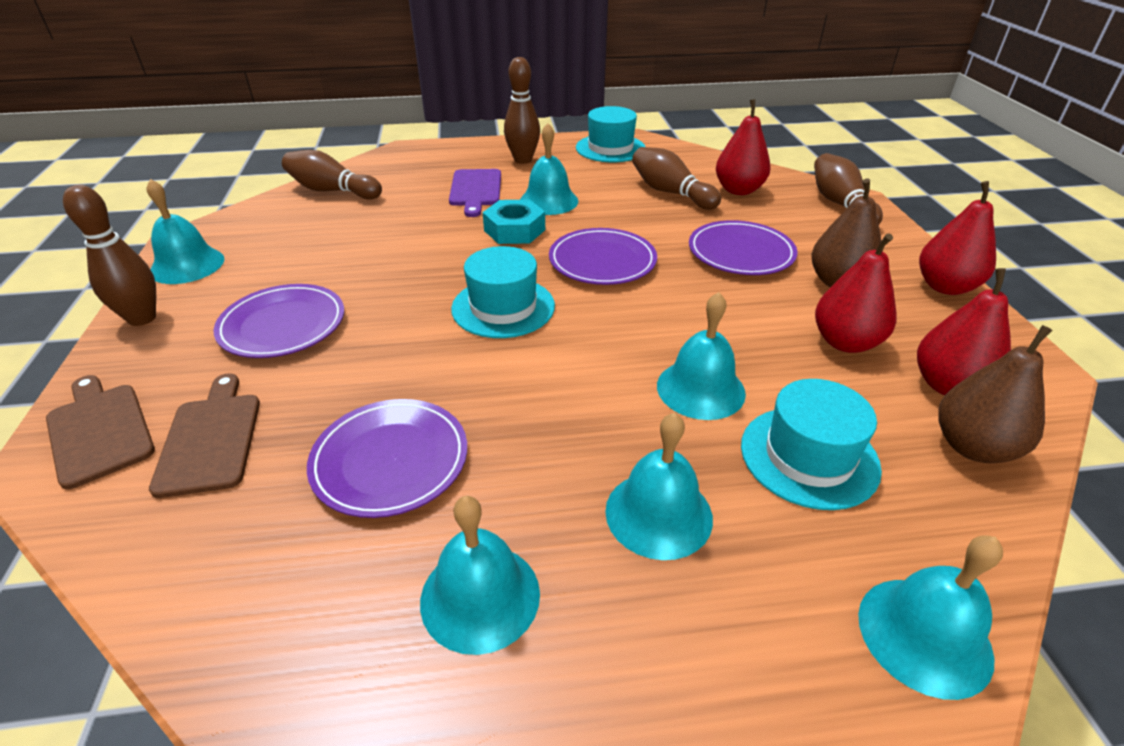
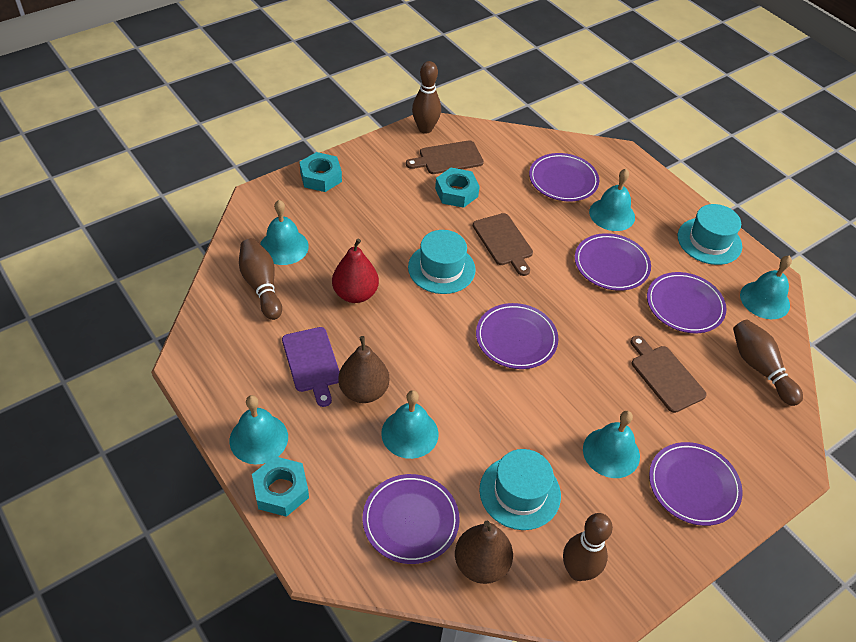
brown bowling pin: 5 -> 4
brown cutting board: 2 -> 3
purple plate: 4 -> 6
red pear: 4 -> 1
turquoise nut: 1 -> 3

